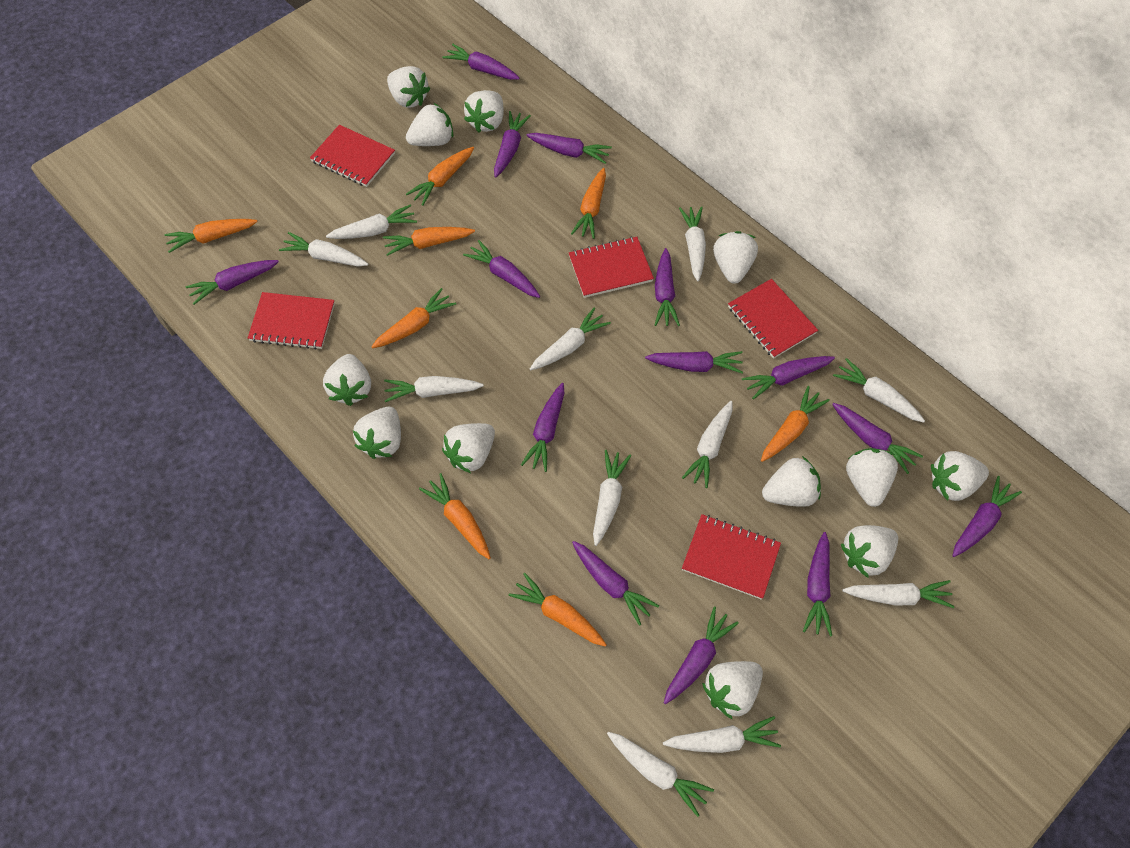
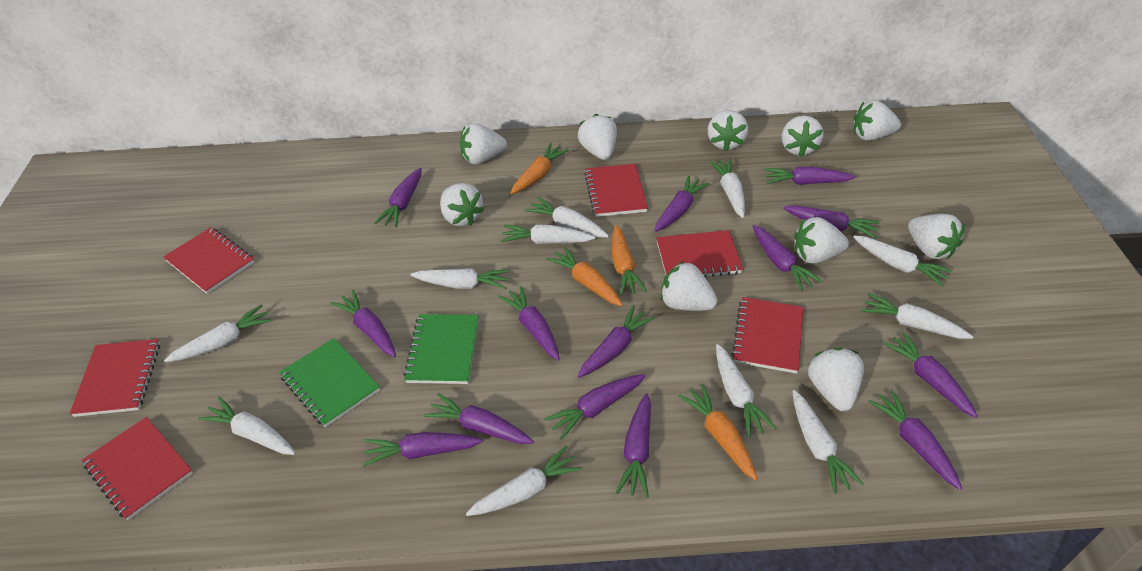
green notebook: 0 -> 2
orange carrot: 8 -> 4
red notebook: 5 -> 6
white strawberry: 12 -> 10

